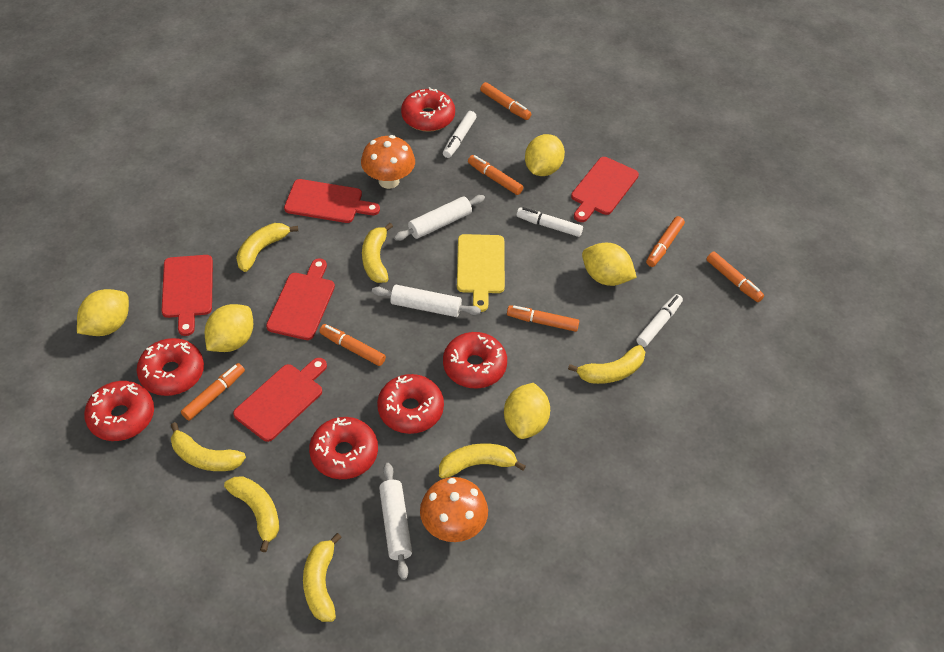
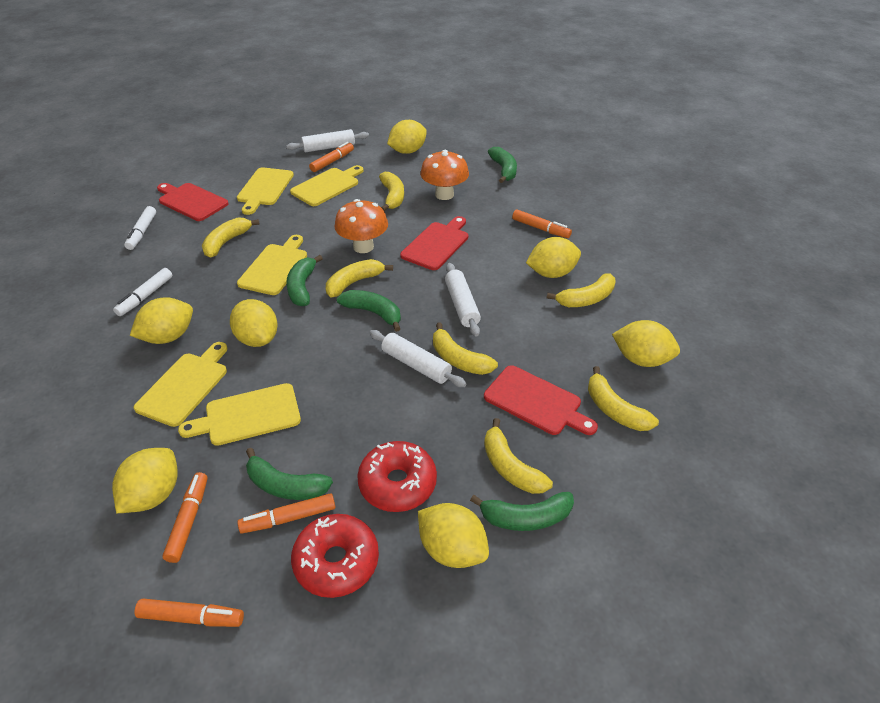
green banana: 0 -> 5
orange marker: 7 -> 5
red cutting board: 5 -> 3
red donut: 6 -> 2
white marker: 3 -> 2
yellow cutting board: 1 -> 5
yellow lemon: 5 -> 7

